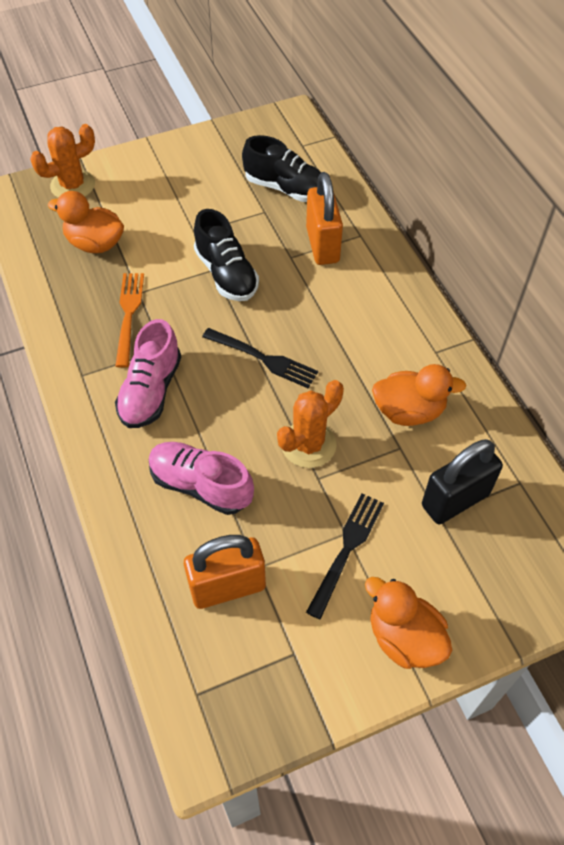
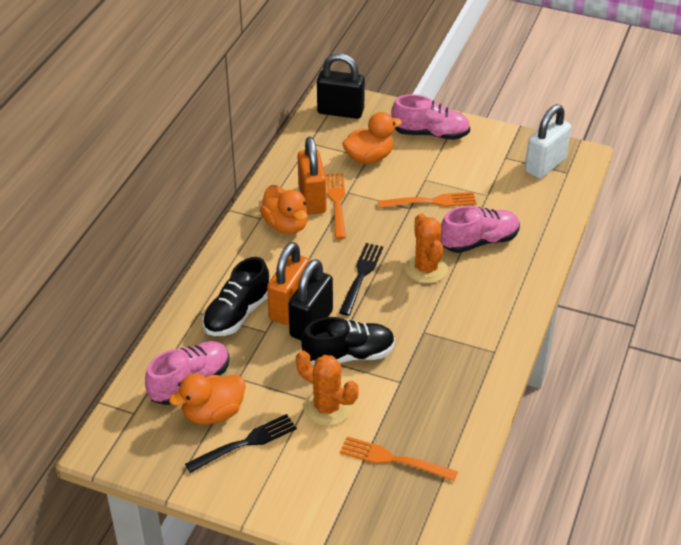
black padlock: 1 -> 2
orange fork: 1 -> 3
pink shoe: 2 -> 3
white padlock: 0 -> 1

